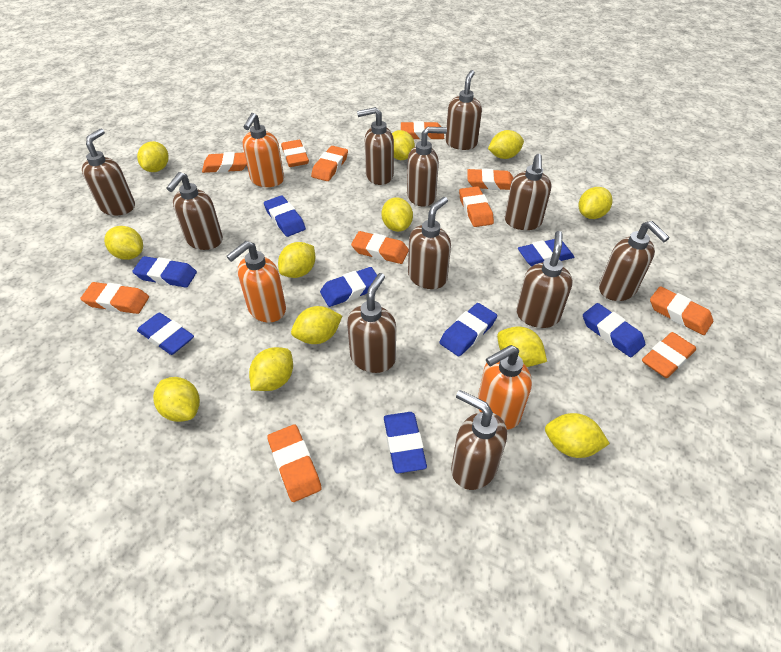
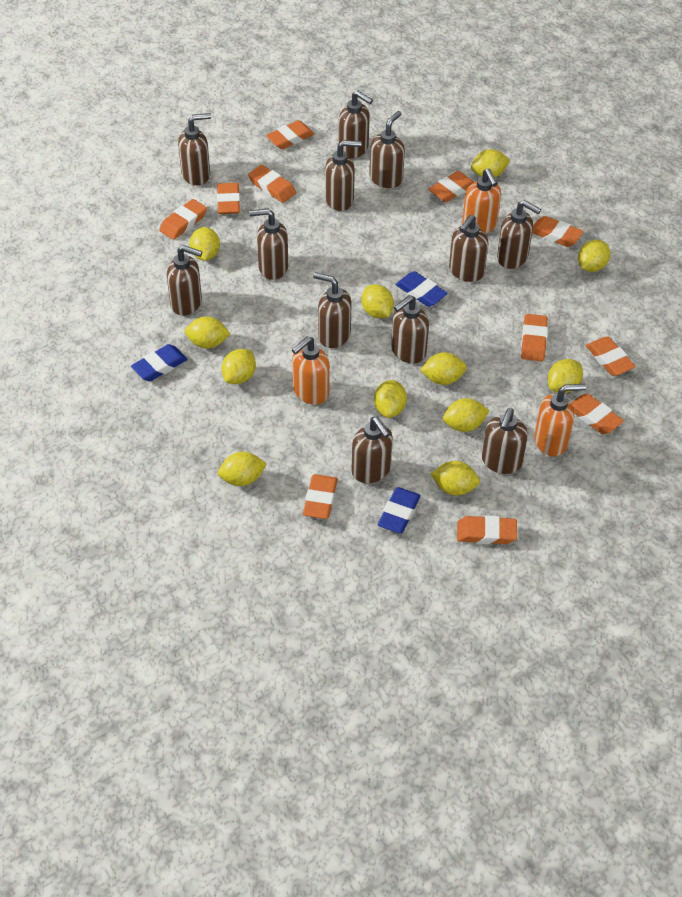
blue eraser: 8 -> 3
brown soap dispenser: 11 -> 12

